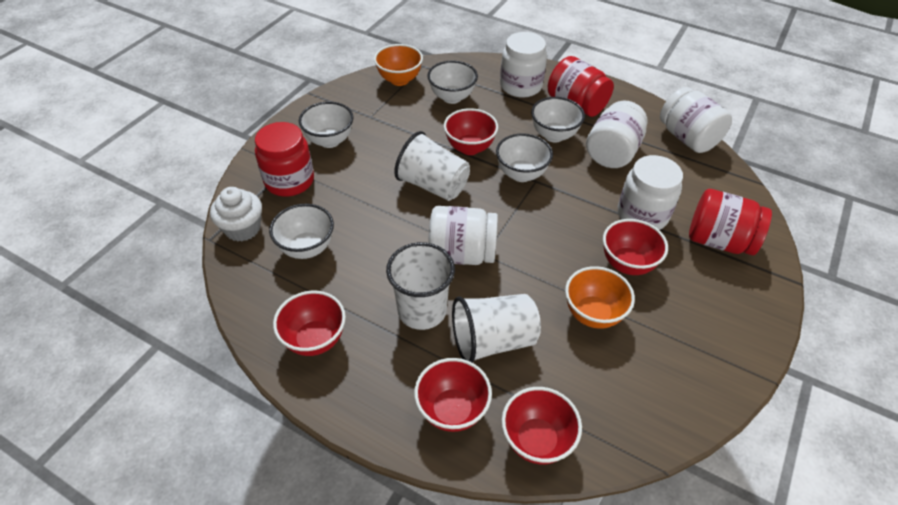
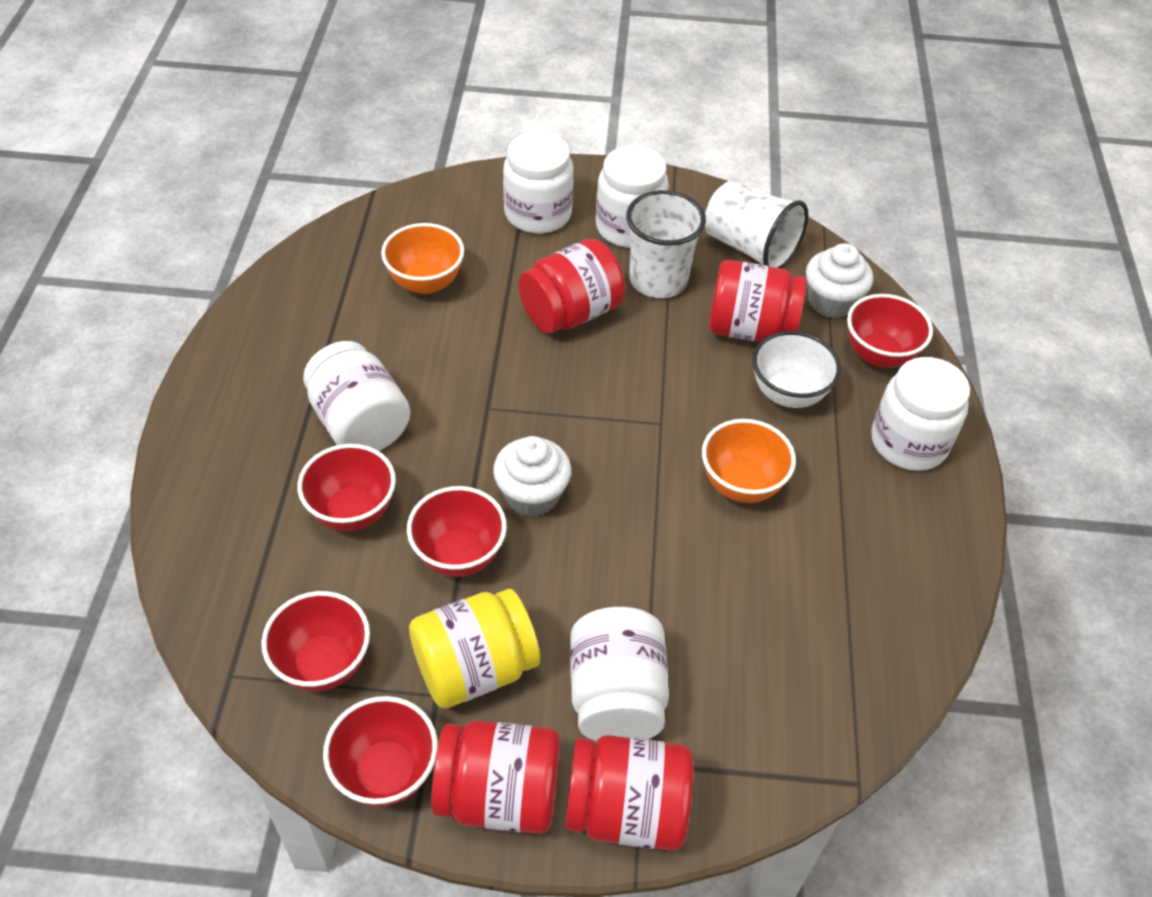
red jar: 3 -> 4
white bowl: 5 -> 1
white cup: 3 -> 2
white cupcake: 1 -> 2
yellow jar: 0 -> 1

